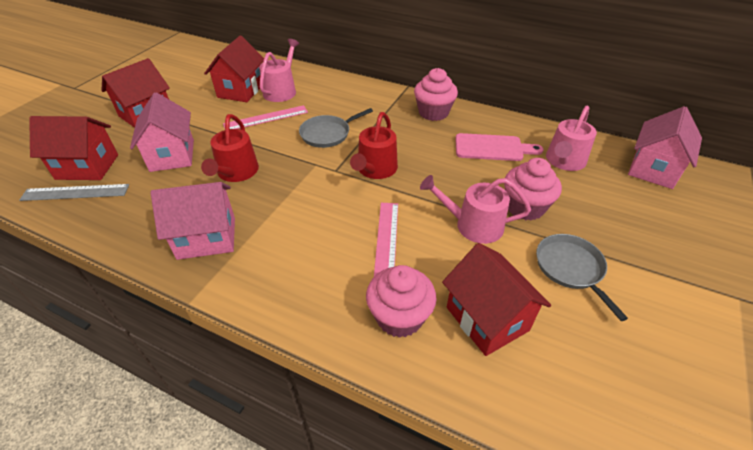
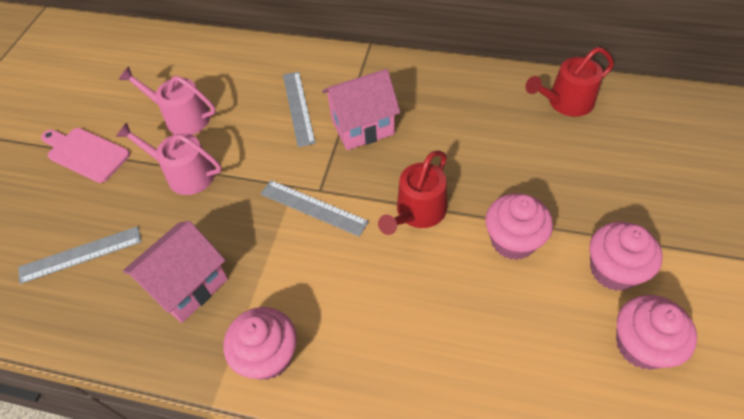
grey pan: 2 -> 0
grey ruler: 1 -> 3
pink cupcake: 3 -> 4
pink house: 3 -> 2
pink ruler: 2 -> 0
pink watering can: 3 -> 2
red house: 4 -> 0

